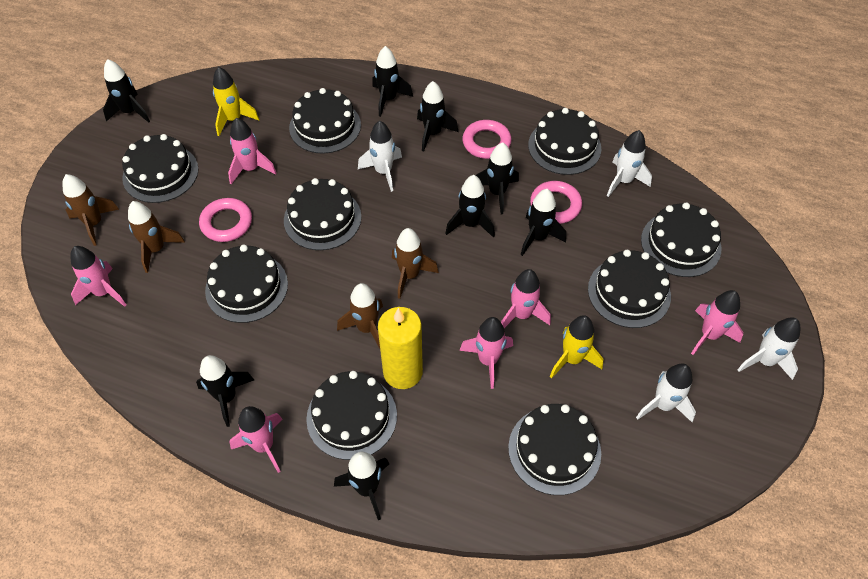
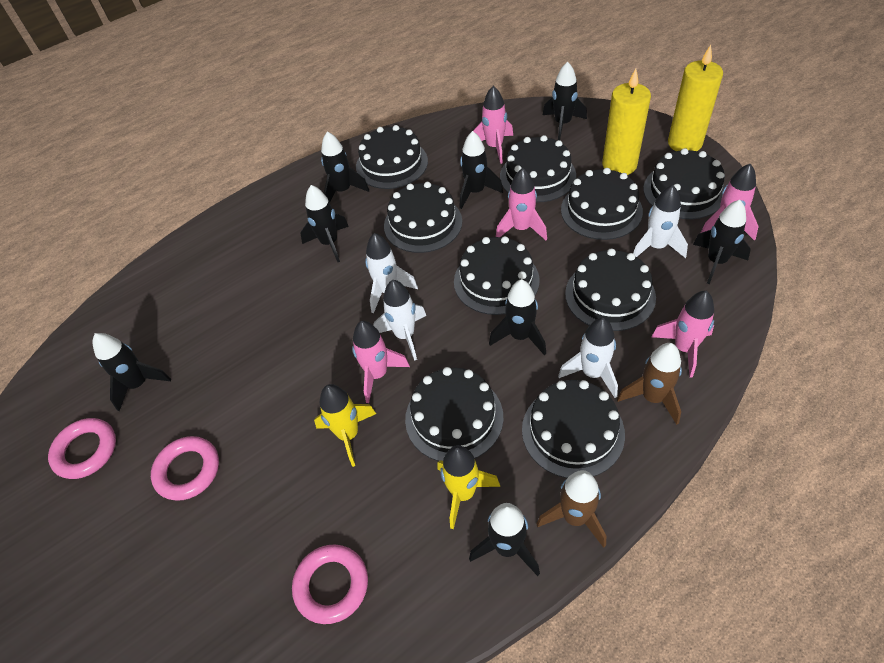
brown rocket: 4 -> 2
pink rocket: 6 -> 5
yellow candle: 1 -> 2

